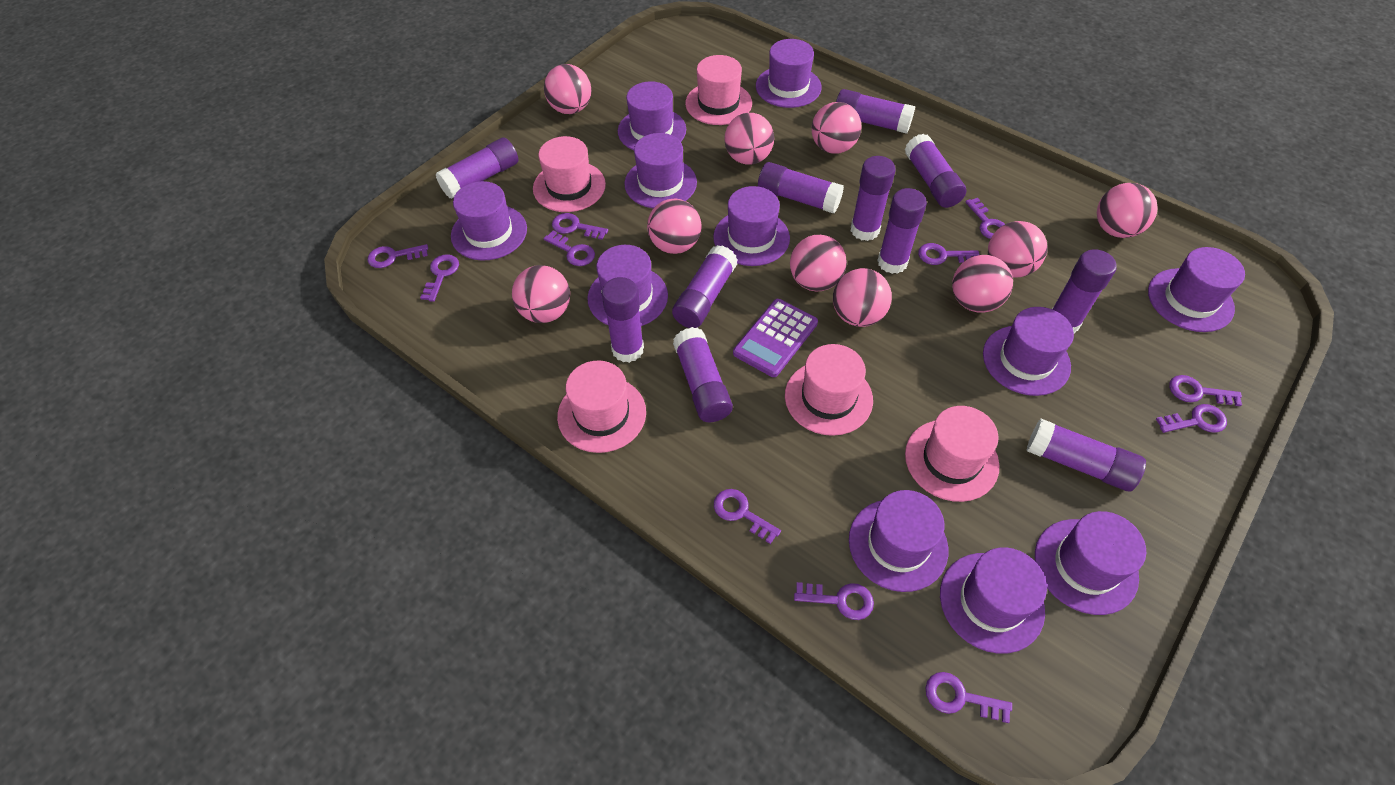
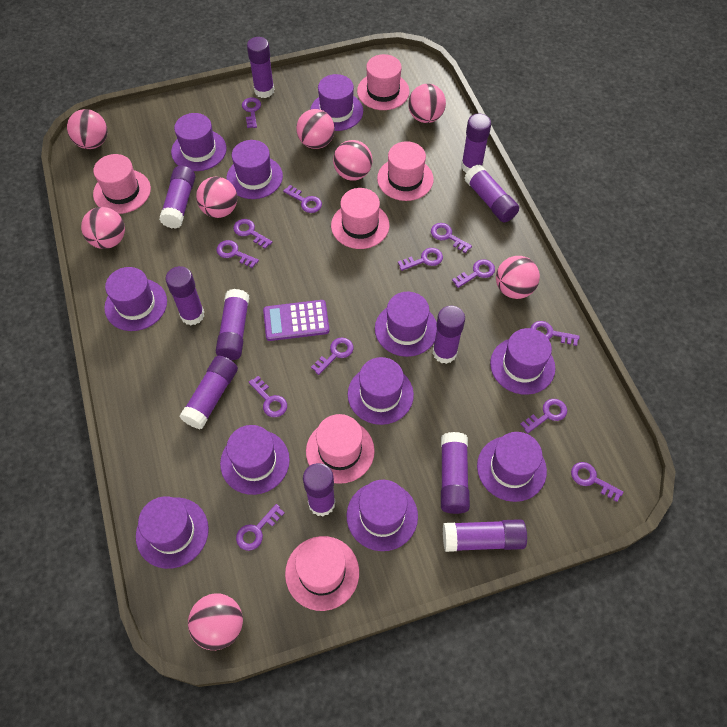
pink ball: 10 -> 8
pink hat: 5 -> 6
purple key: 11 -> 13

